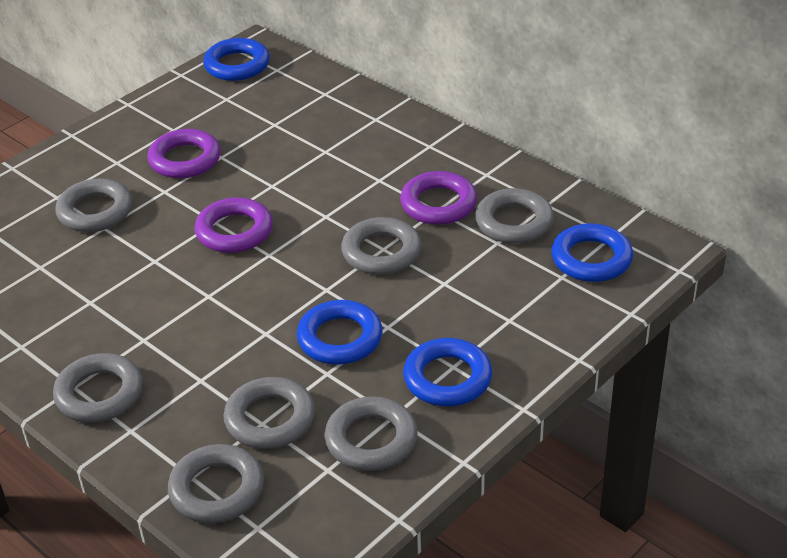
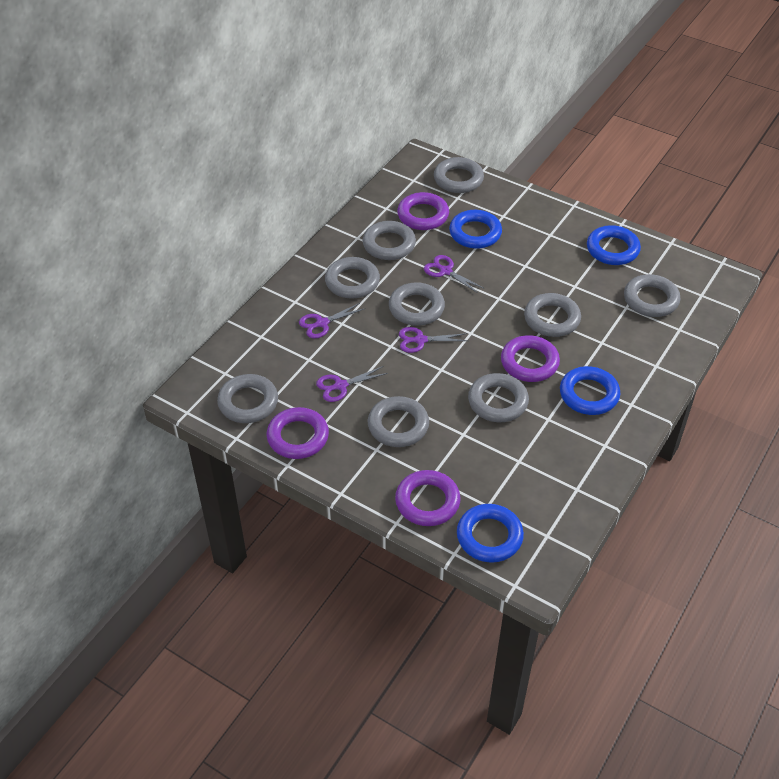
grey ring: 7 -> 9
purple ring: 3 -> 4
purple scissors: 0 -> 4

